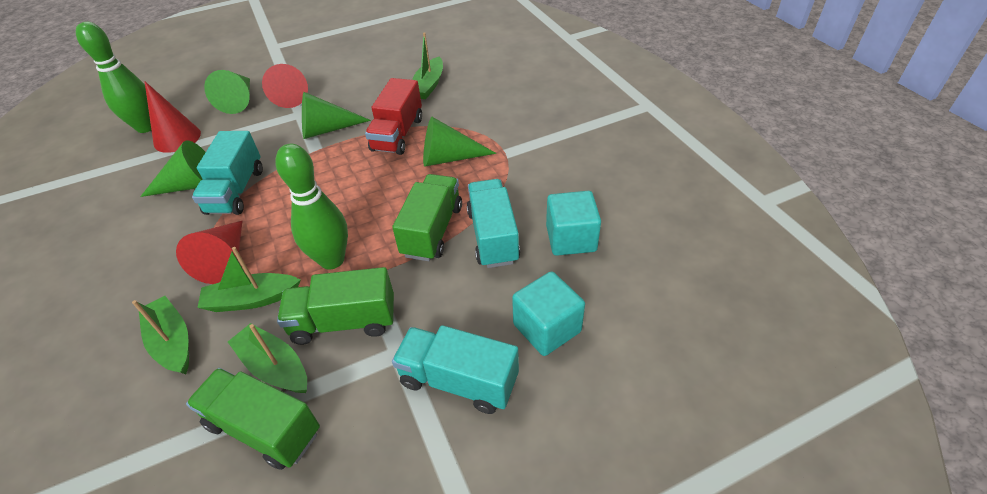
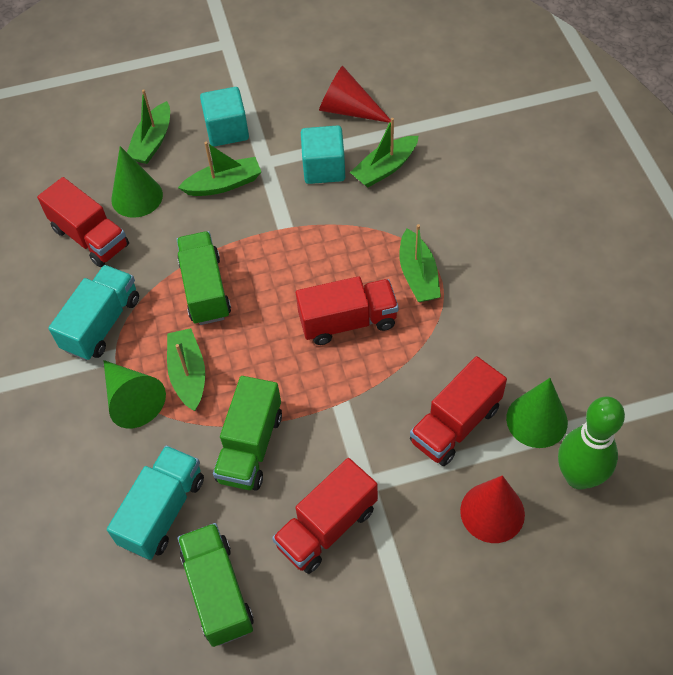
green boat: 4 -> 5
green bowling pin: 2 -> 1
green cone: 4 -> 3
red cone: 3 -> 2
red truck: 1 -> 4
turquoise truck: 3 -> 2

